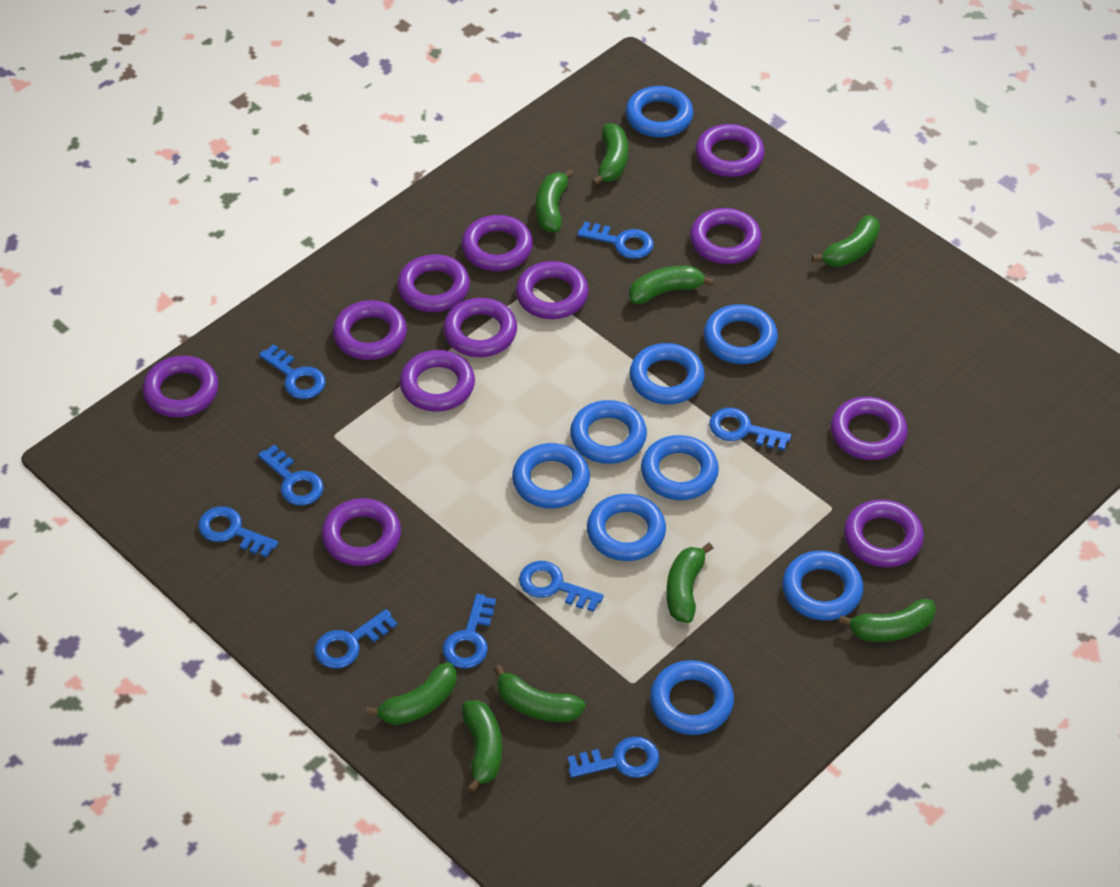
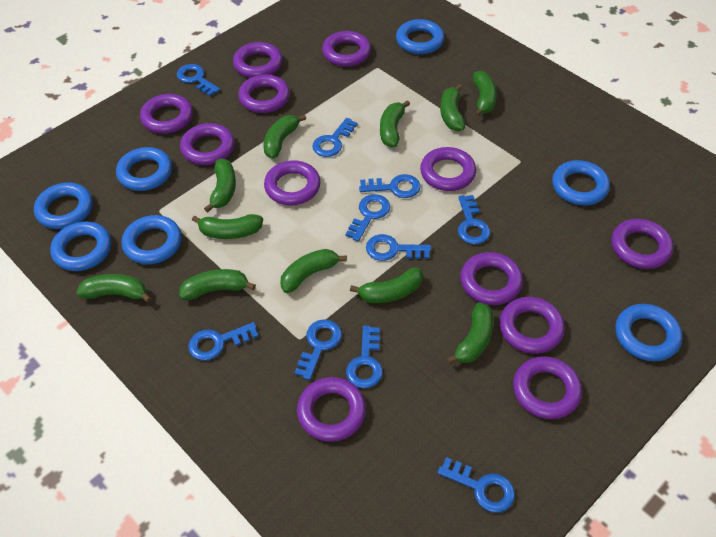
blue key: 9 -> 10
blue ring: 9 -> 7
green banana: 9 -> 11

